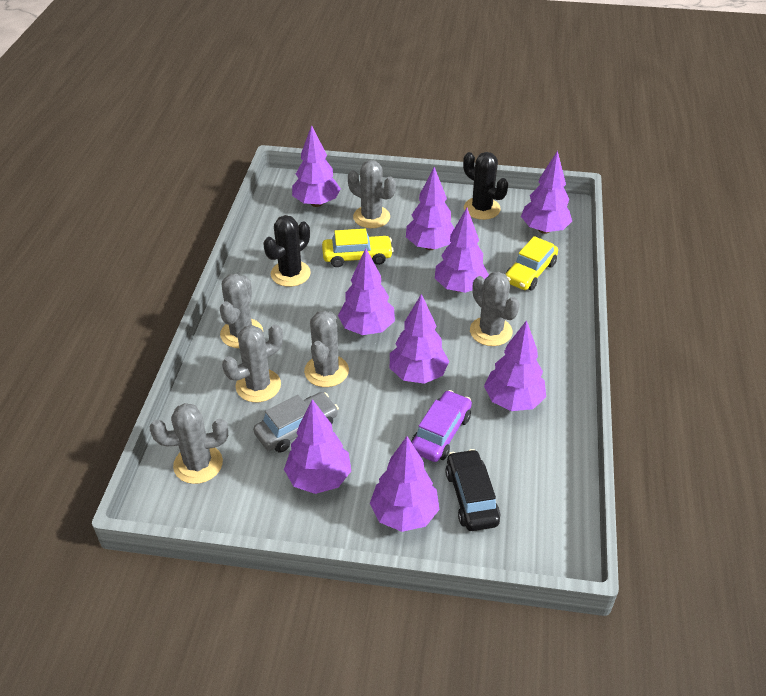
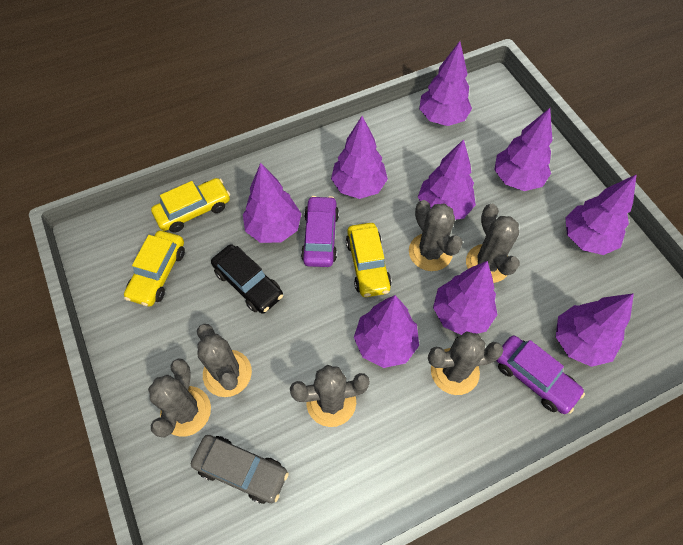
black cactus: 2 -> 0
purple car: 1 -> 2
yellow car: 2 -> 3

